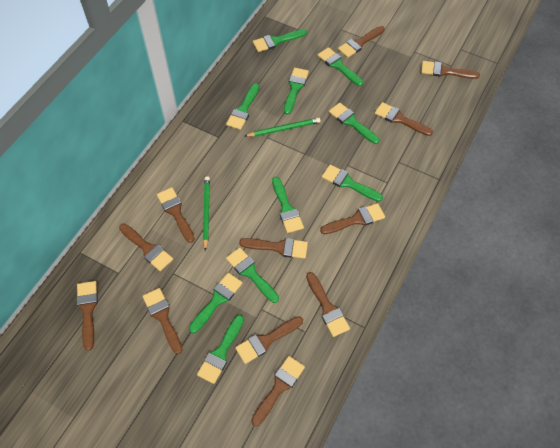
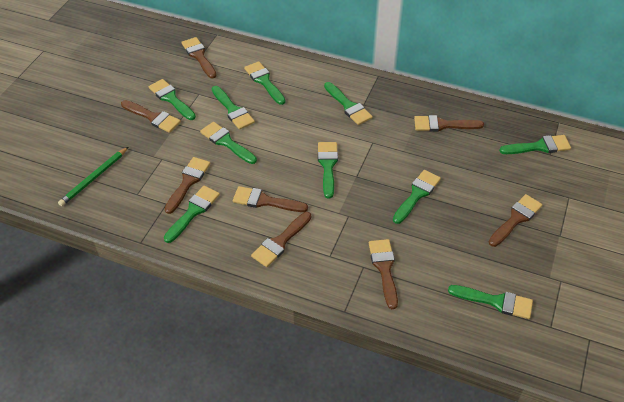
brown brush: 12 -> 8
green pencil: 2 -> 1

